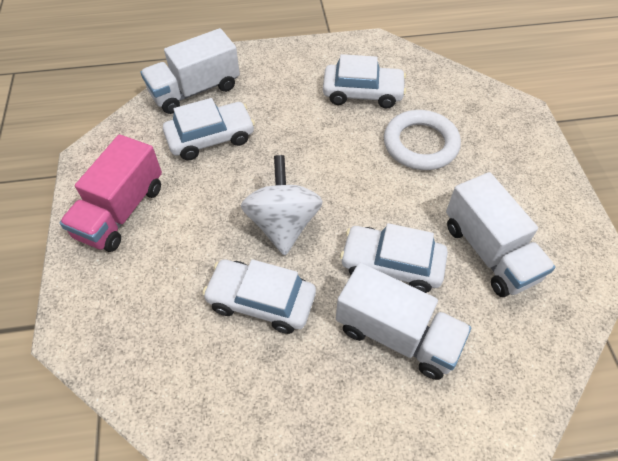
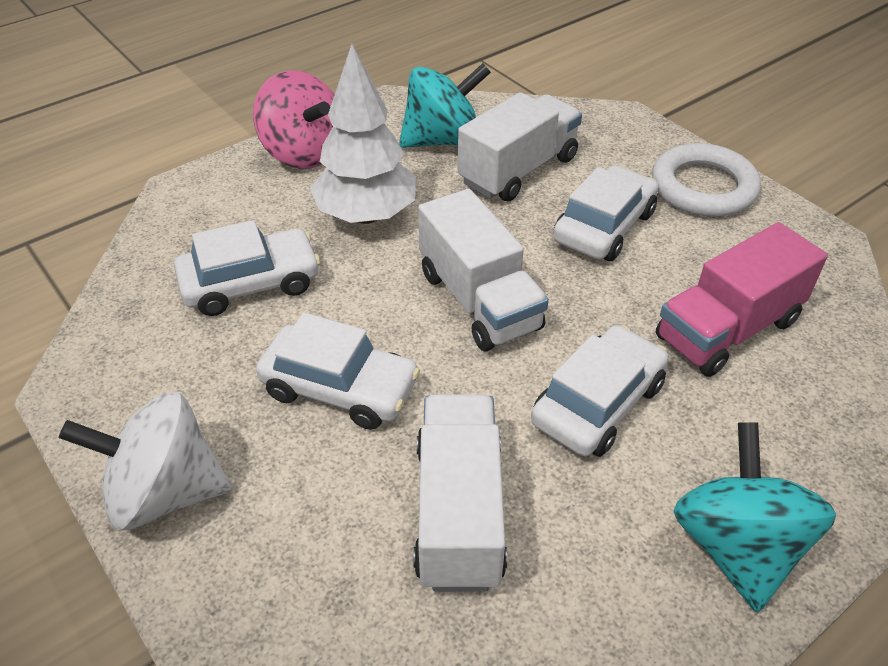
pink spinning top: 0 -> 1
turquoise spinning top: 0 -> 2
white tree: 0 -> 1

